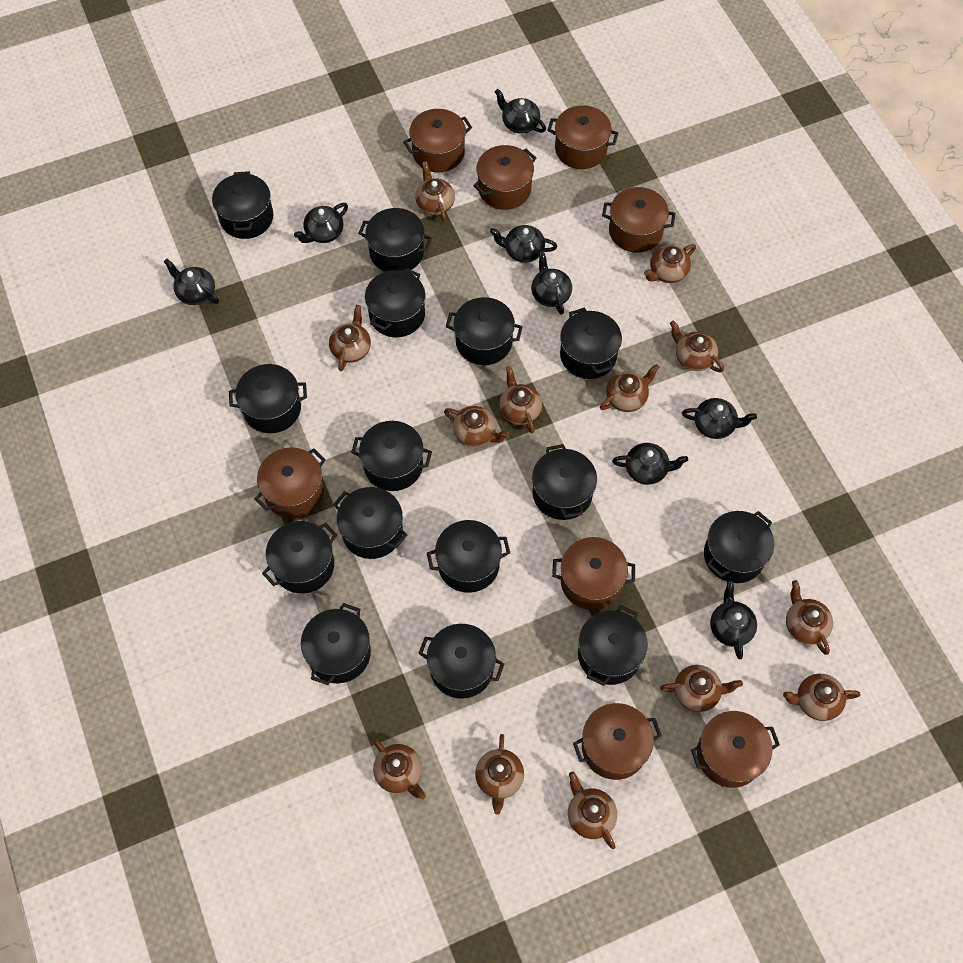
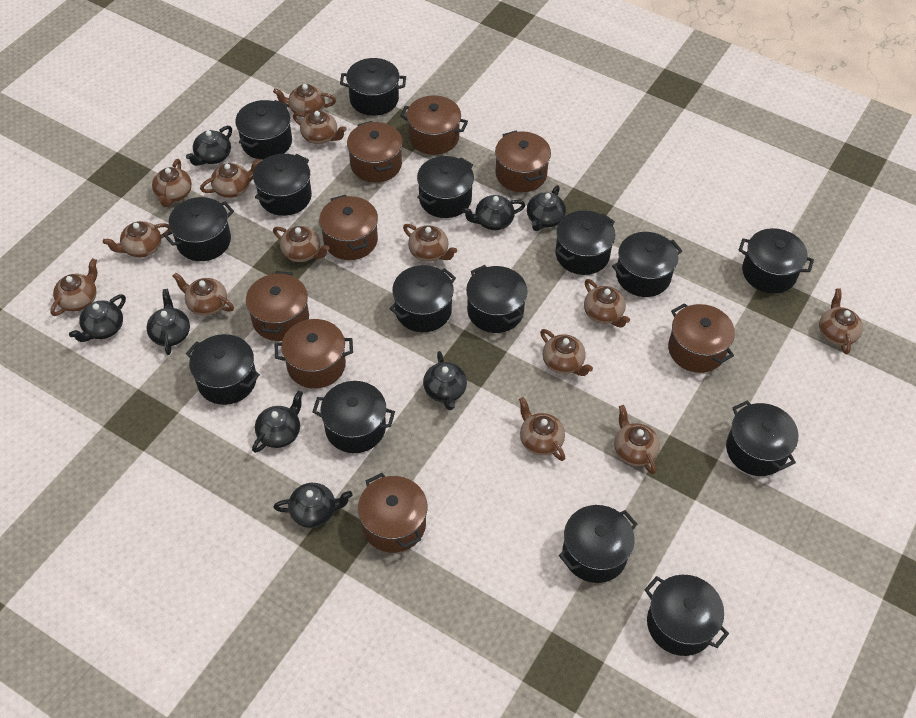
brown teapot: 13 -> 14

